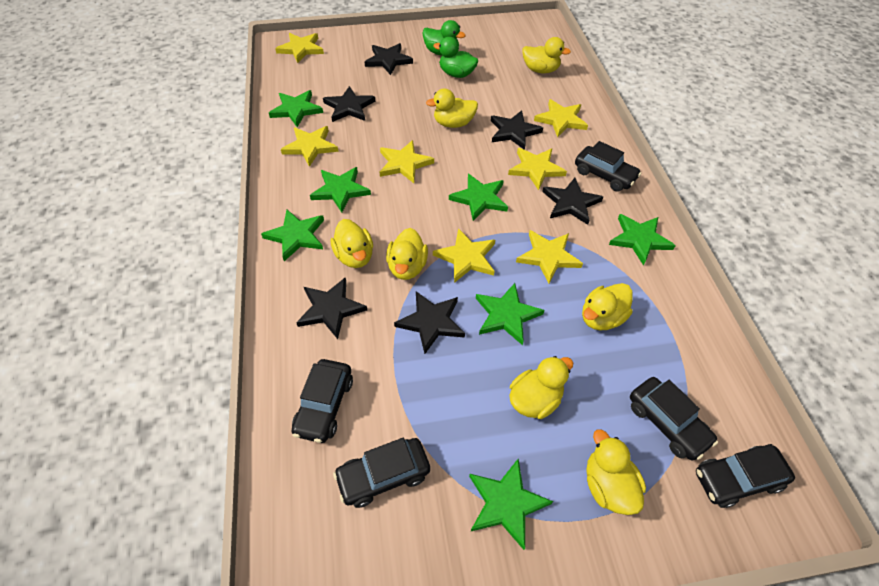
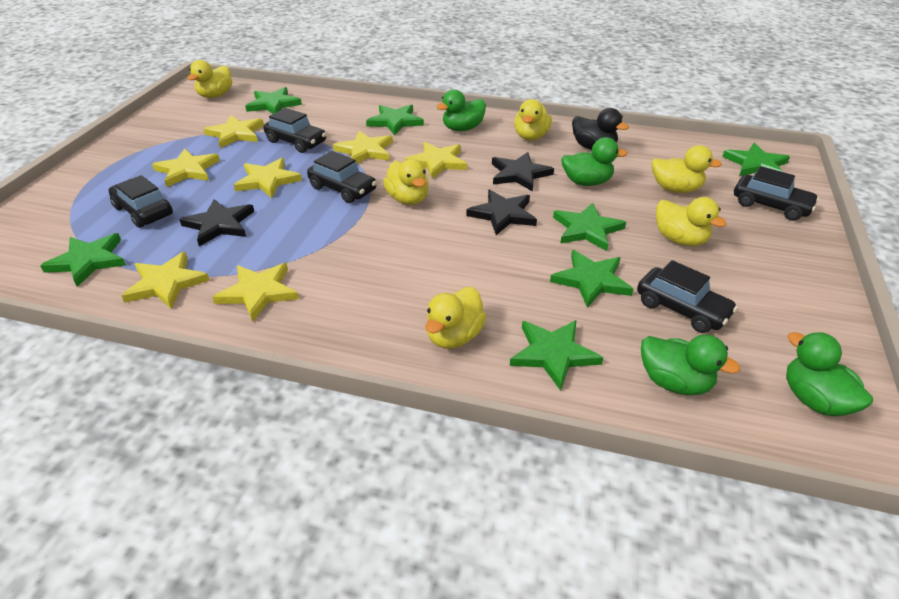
black duck: 0 -> 1
black star: 6 -> 3
green duck: 2 -> 4
yellow duck: 7 -> 6

